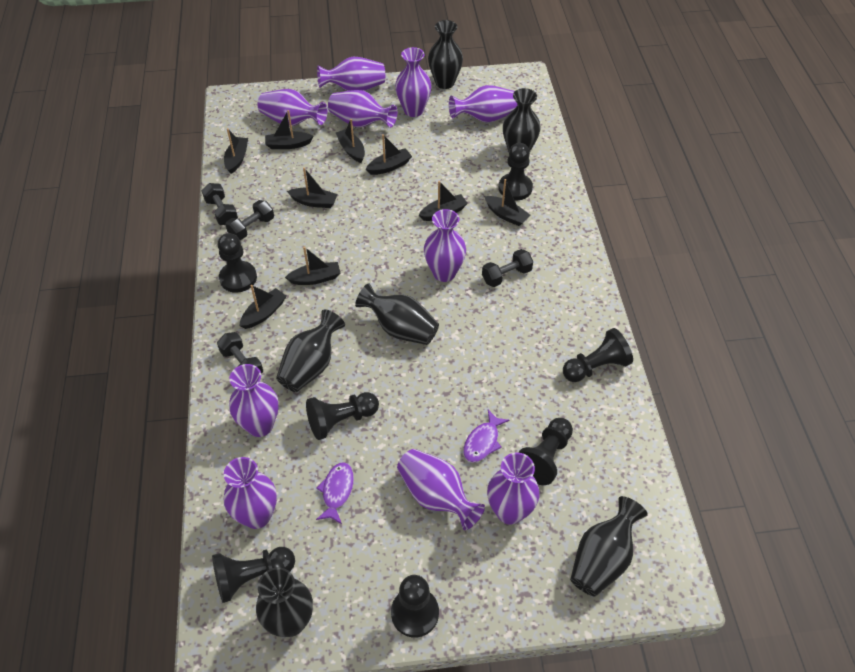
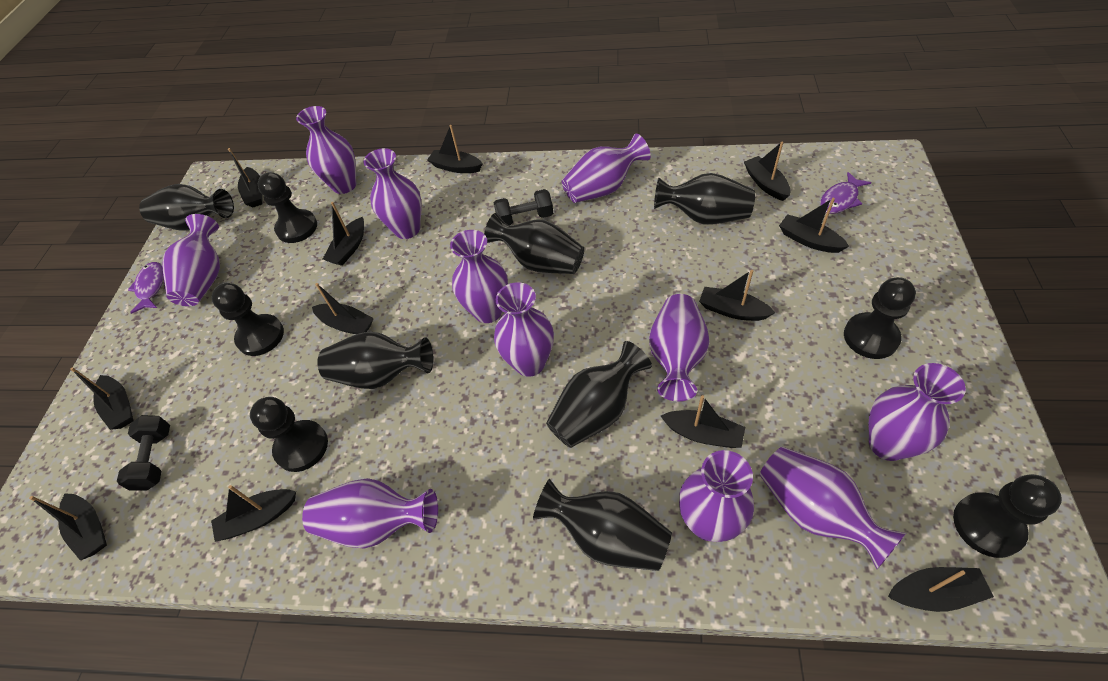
black boat: 9 -> 12
black dumbbell: 4 -> 2
black pawn: 7 -> 5
purple vase: 10 -> 11

